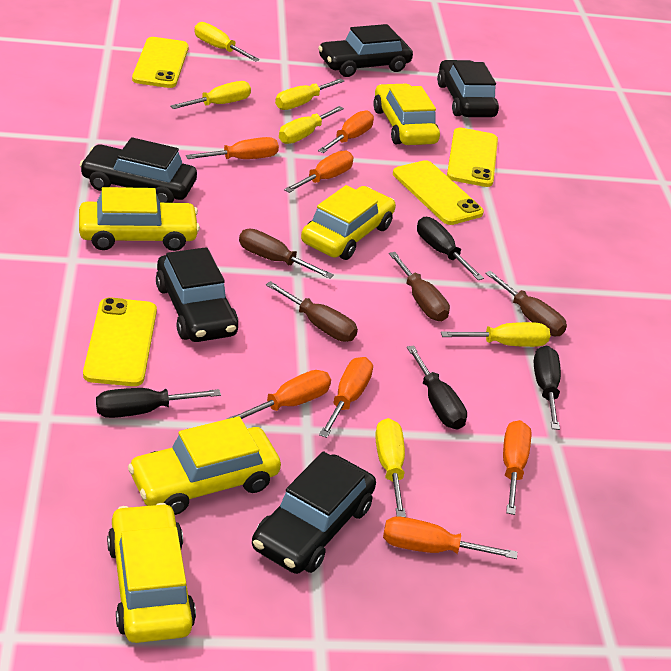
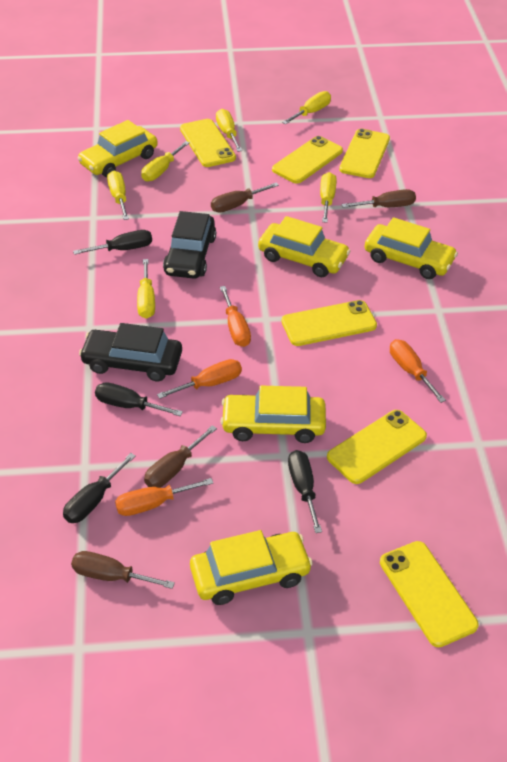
black car: 5 -> 2
orange screwdriver: 7 -> 4
yellow phone: 4 -> 6

